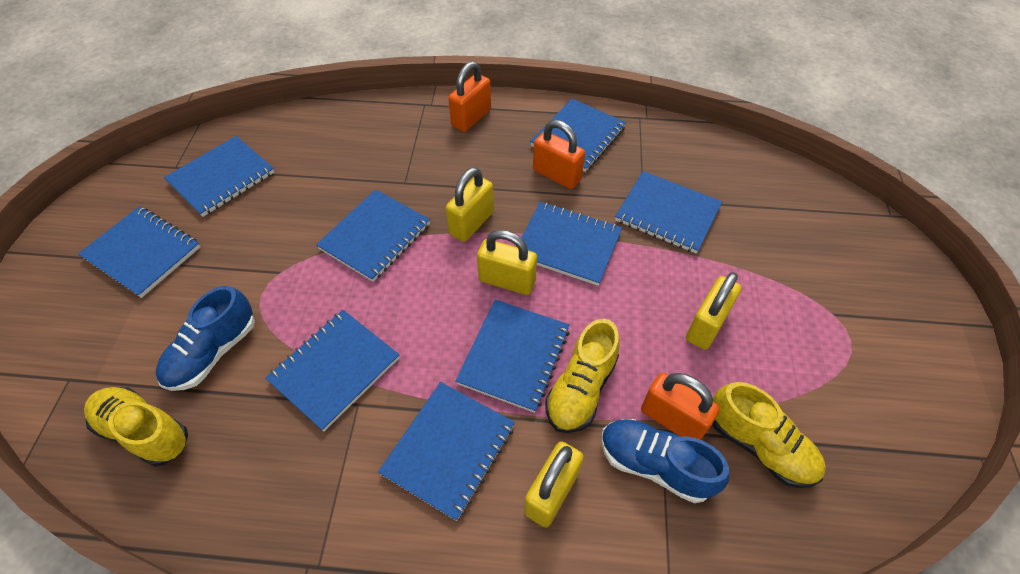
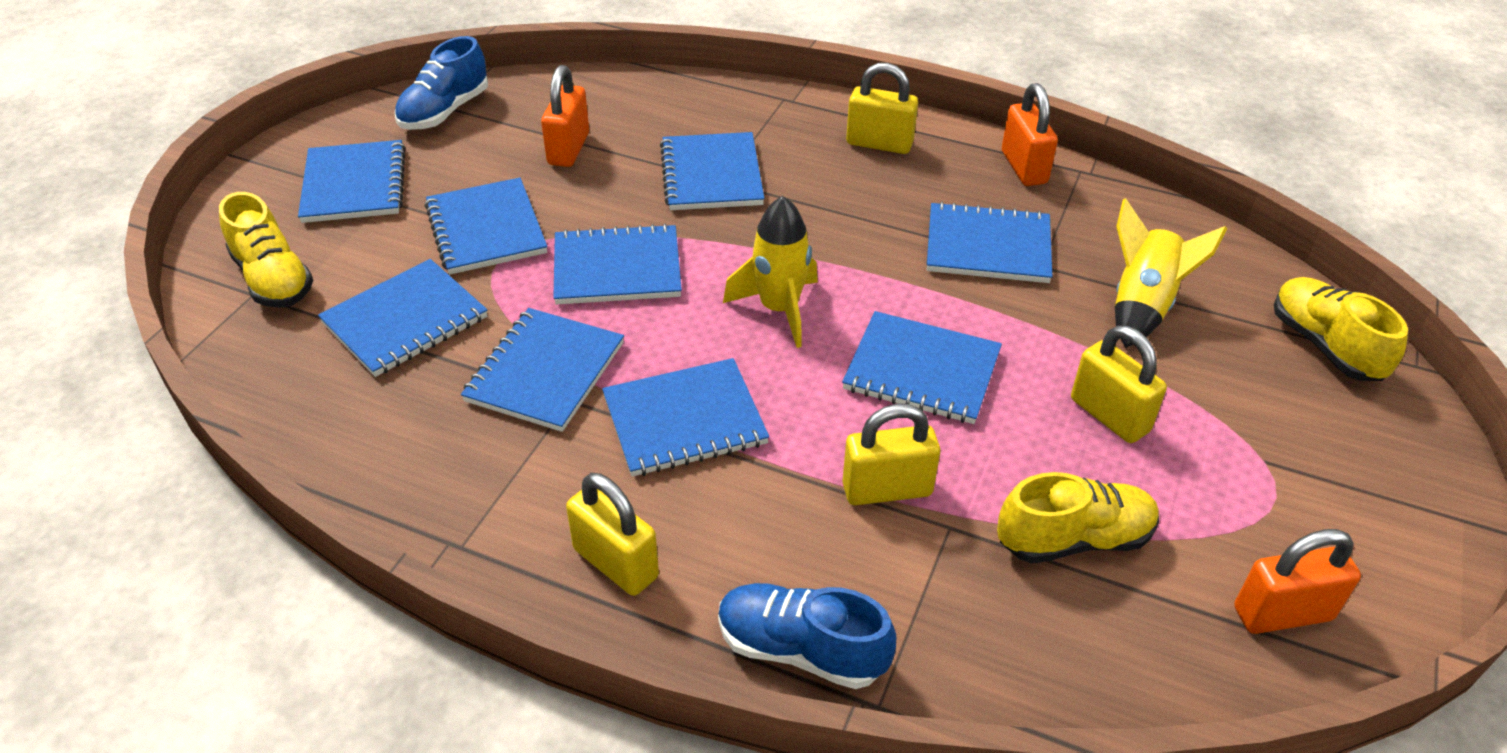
yellow rocket: 0 -> 2

